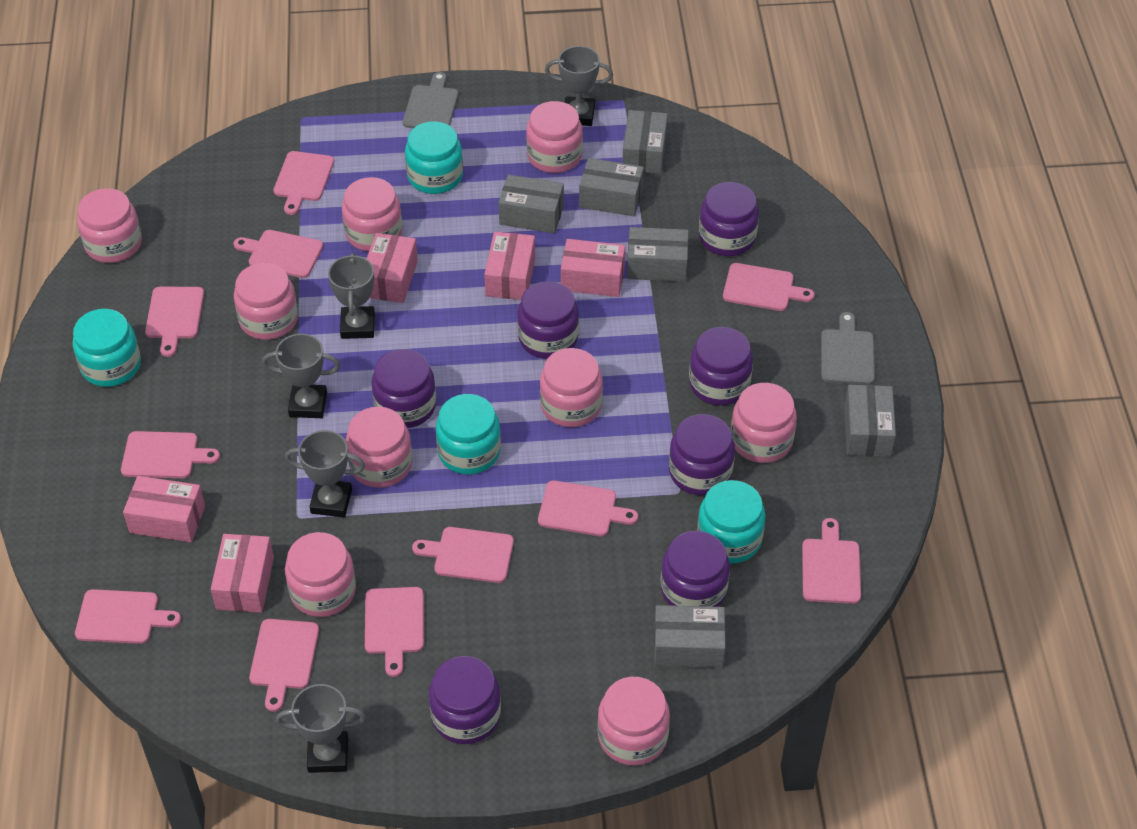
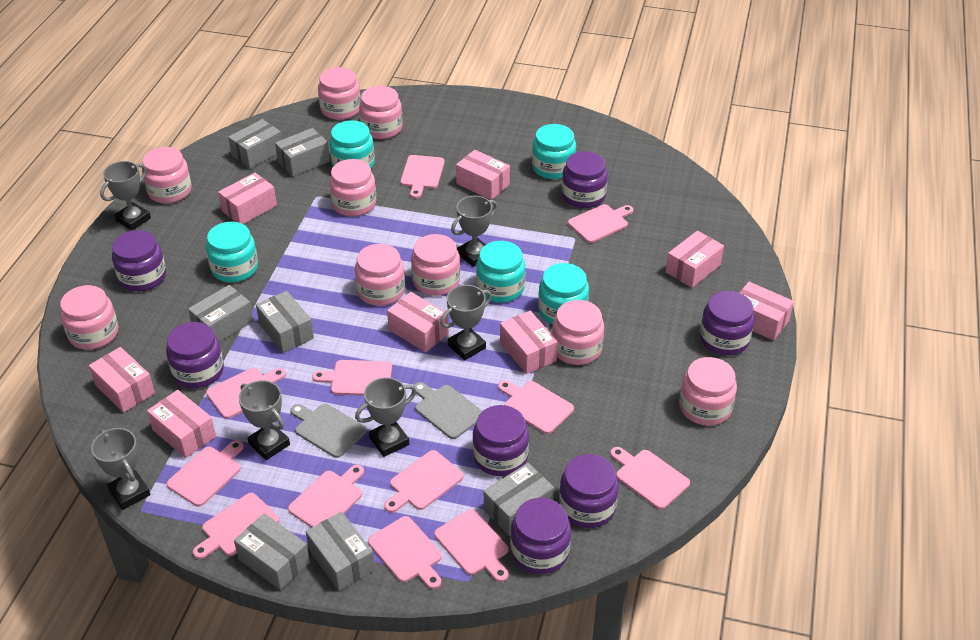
grey box: 6 -> 7
grey trophy: 5 -> 6
pink box: 5 -> 8
pink cutting board: 11 -> 12
turquoise jar: 4 -> 5

